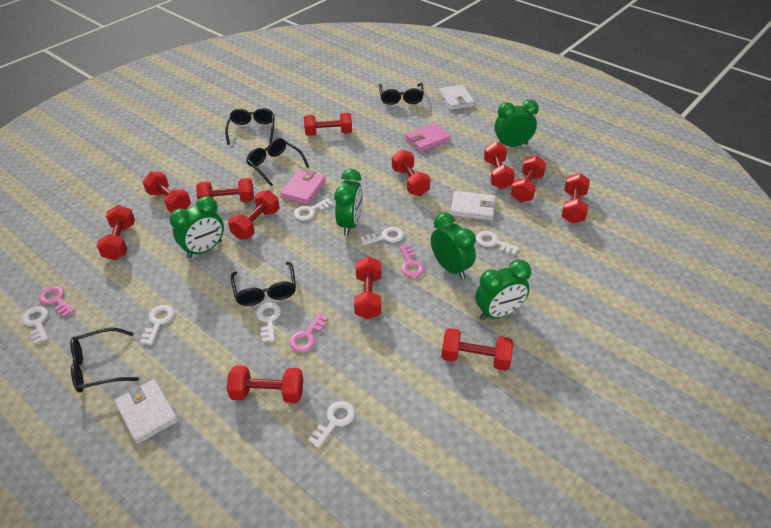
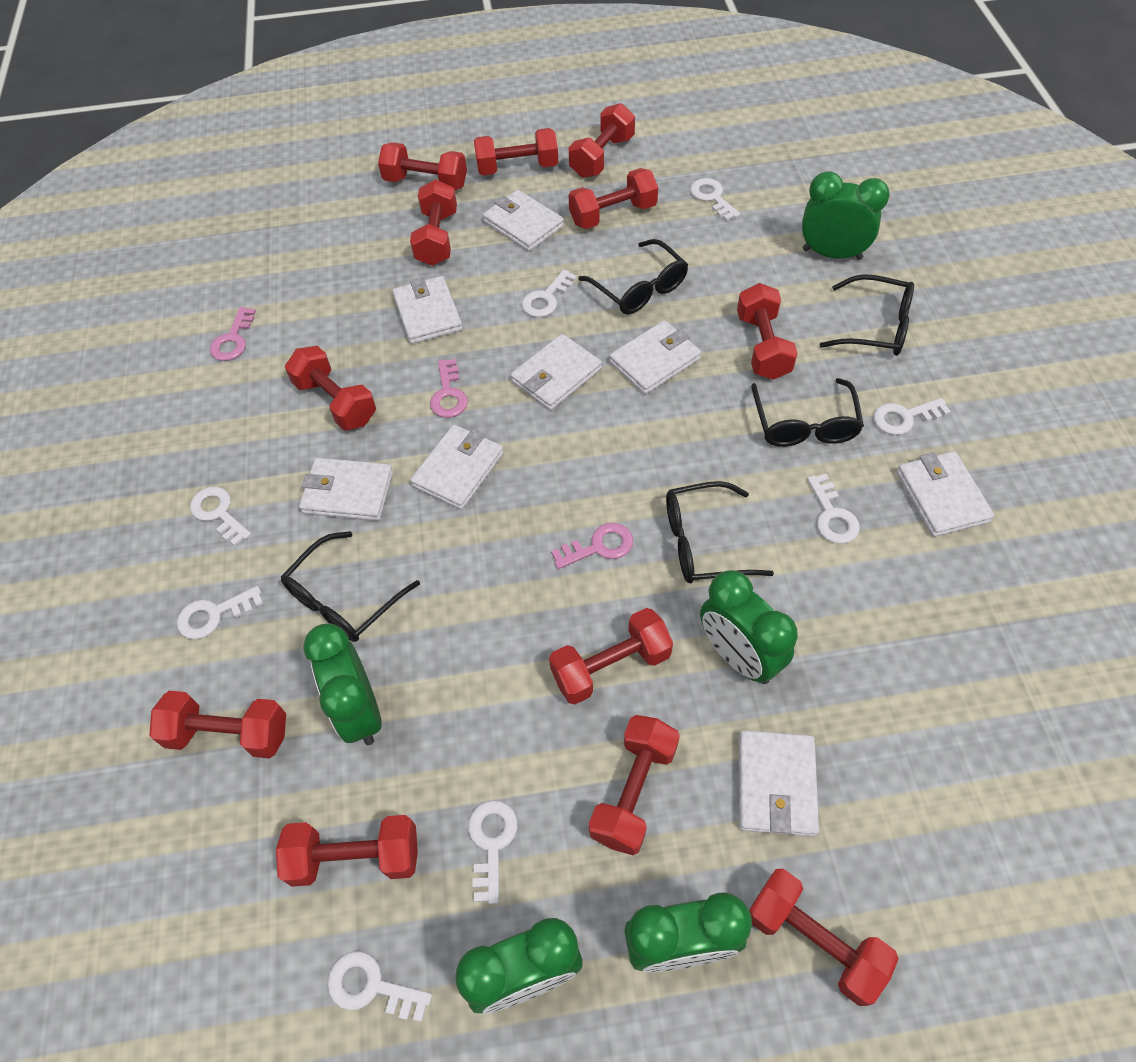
pink wallet: 2 -> 0
white key: 7 -> 8
white wallet: 3 -> 8

